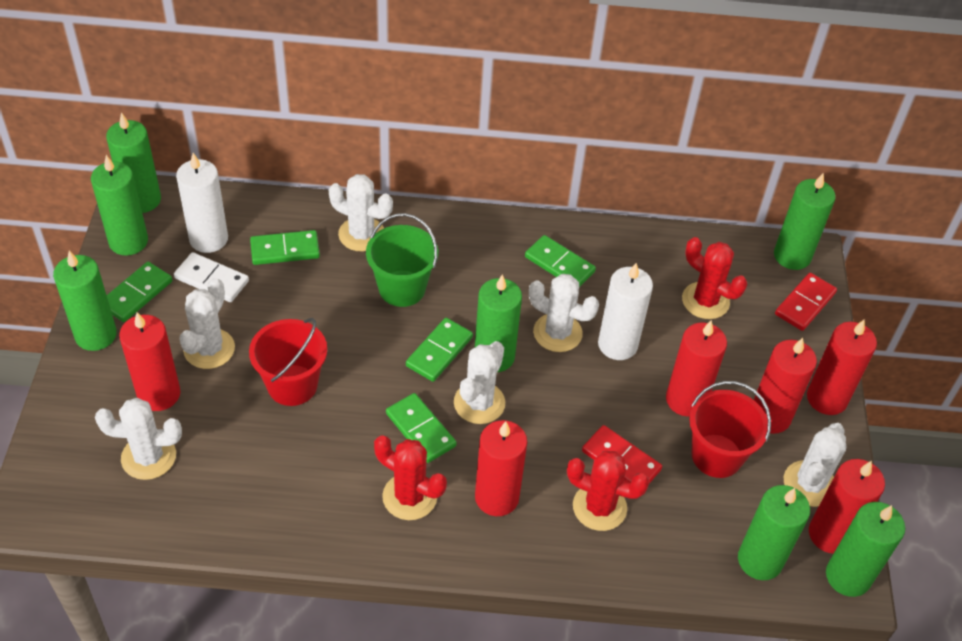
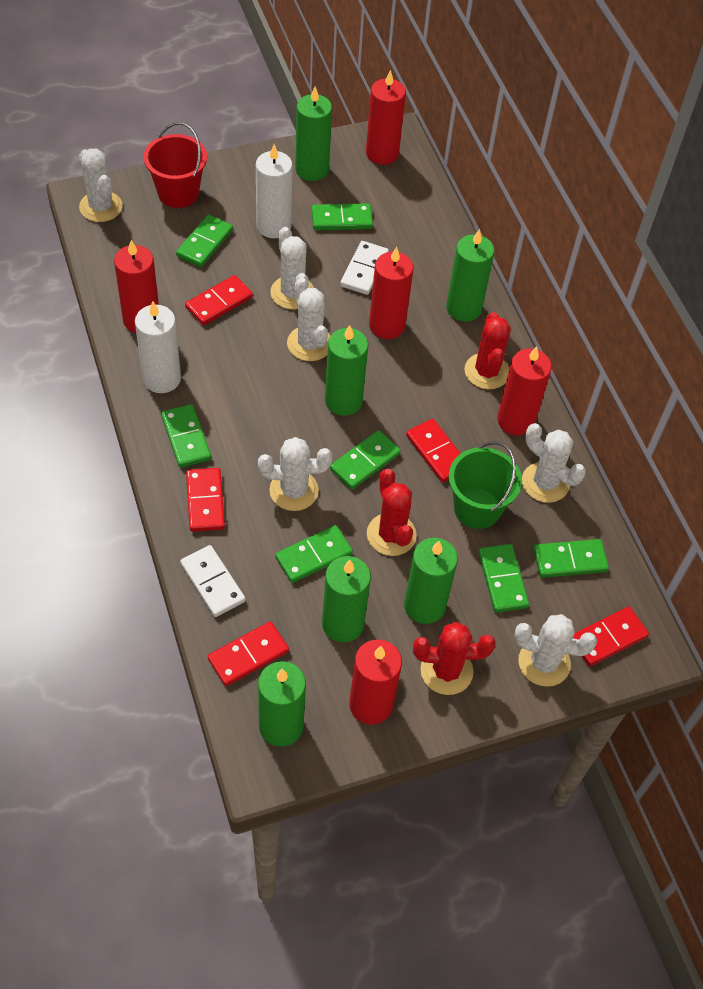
green candle: 7 -> 6
green domino: 5 -> 7
red bucket: 2 -> 1
red candle: 6 -> 5
red domino: 2 -> 5
white domino: 1 -> 2

